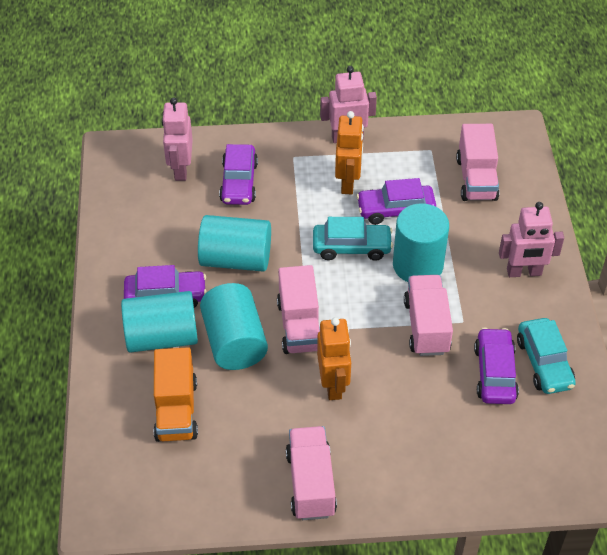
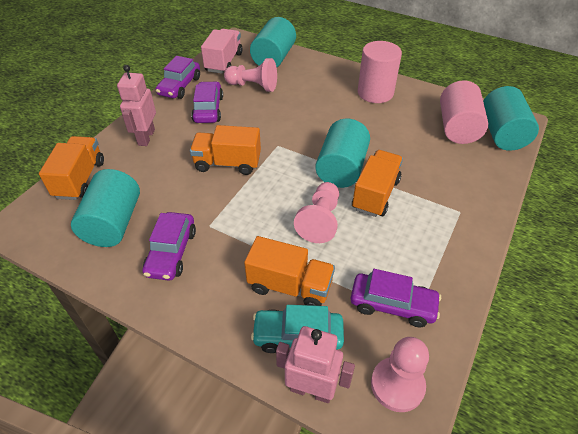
orange robot: 2 -> 0
orange truck: 1 -> 4
pink cylinder: 0 -> 2
pink pawn: 0 -> 3
pink robot: 3 -> 2
pink truck: 4 -> 1
turquoise car: 2 -> 1

